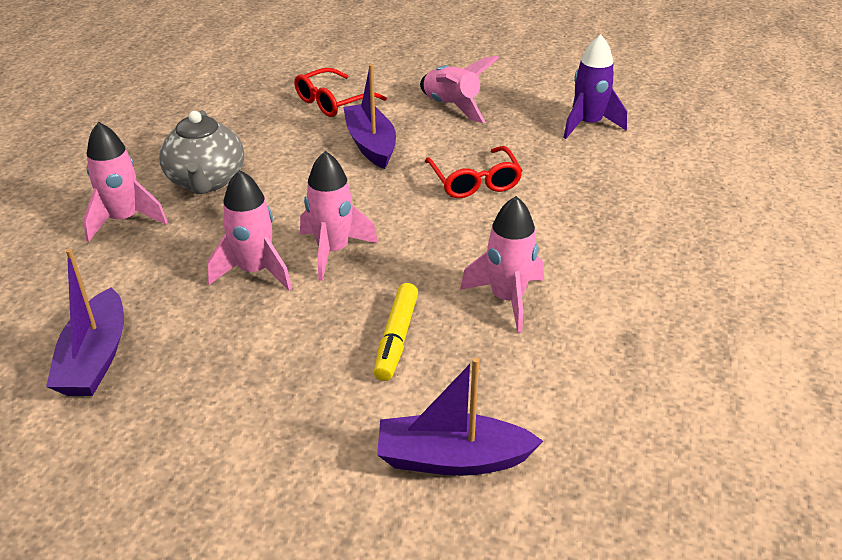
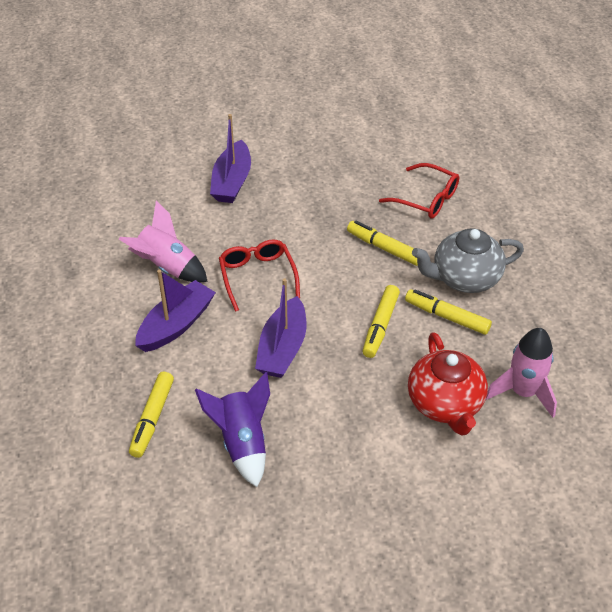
pink rocket: 5 -> 2
red teapot: 0 -> 1
yellow marker: 1 -> 4

